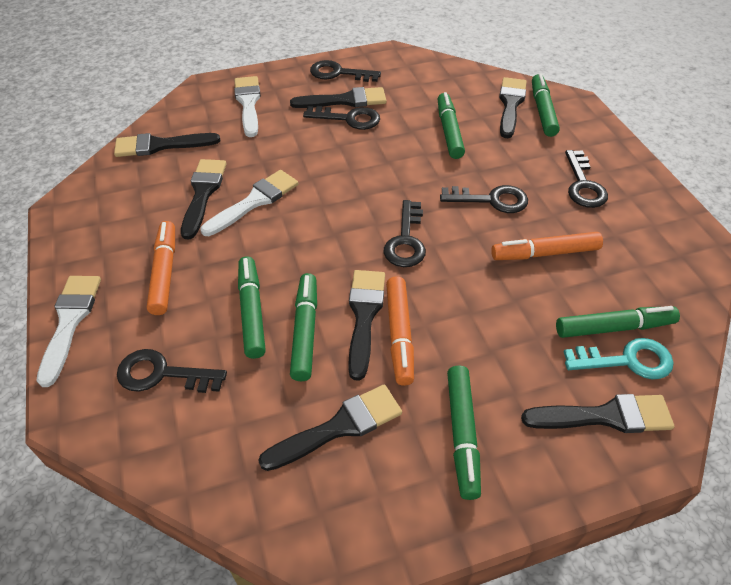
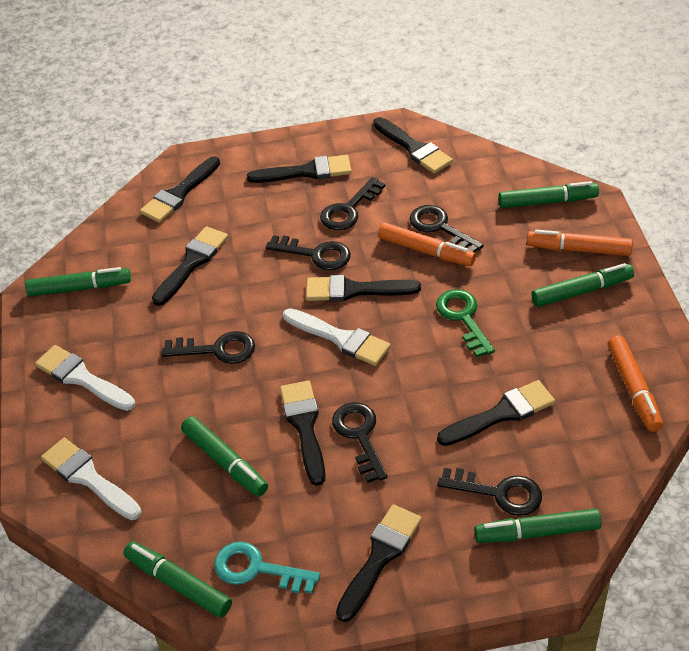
black brush: 7 -> 8
green key: 0 -> 1

